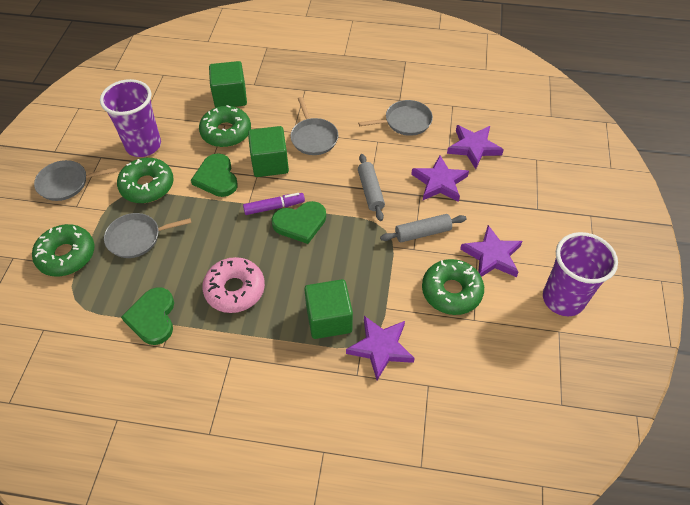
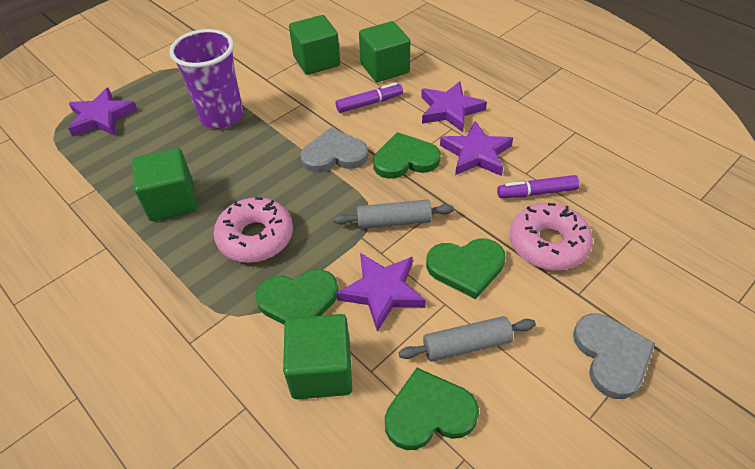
green cube: 3 -> 4
green donut: 4 -> 0
green heart: 3 -> 4
grey heart: 0 -> 2
grey pan: 4 -> 0
pink donut: 1 -> 2
purple cup: 2 -> 1
purple marker: 1 -> 2

